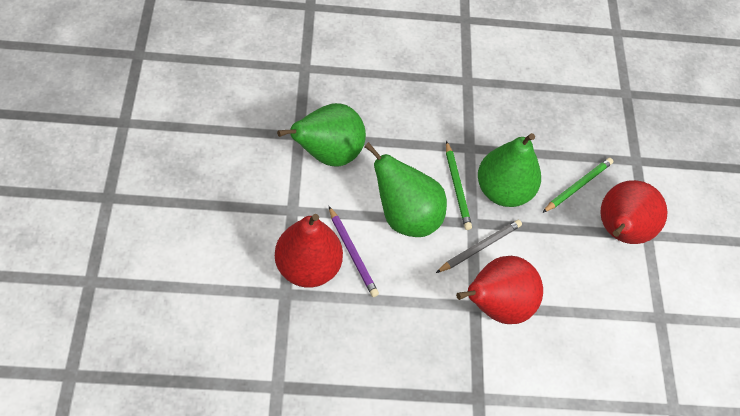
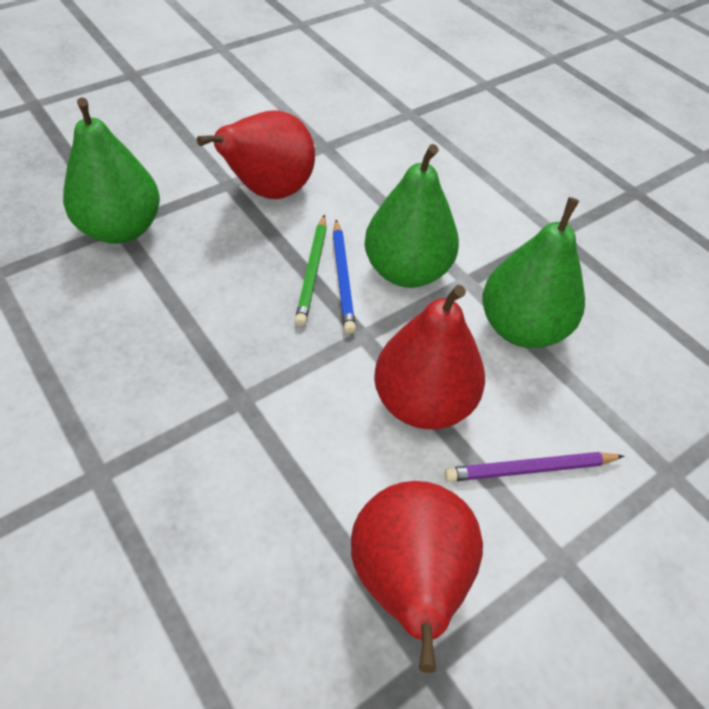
blue pencil: 0 -> 1
green pencil: 2 -> 1
grey pencil: 1 -> 0

